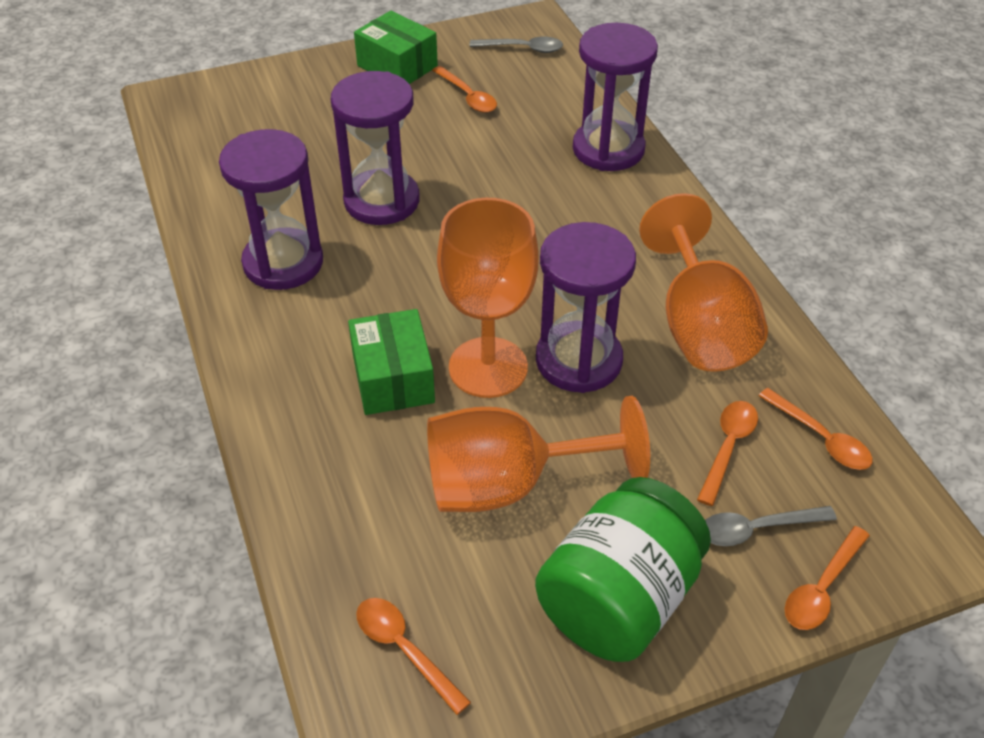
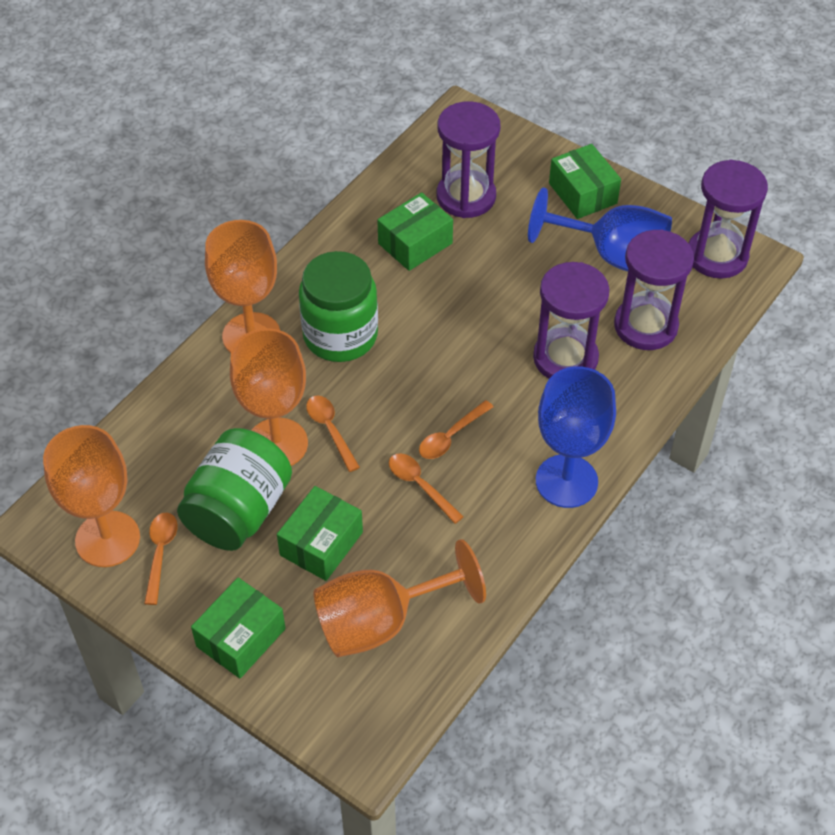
blue goblet: 0 -> 2
green box: 2 -> 4
green jar: 1 -> 2
grey spoon: 2 -> 0
orange goblet: 3 -> 4
orange spoon: 5 -> 4

